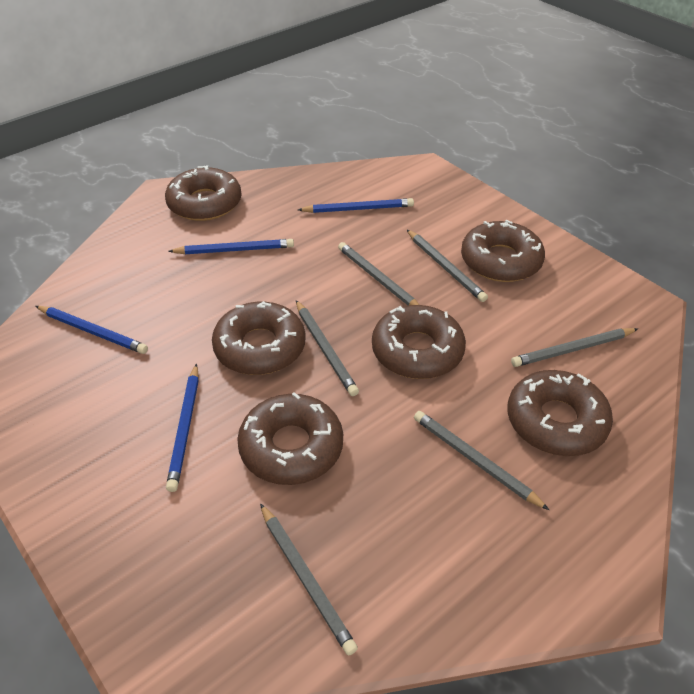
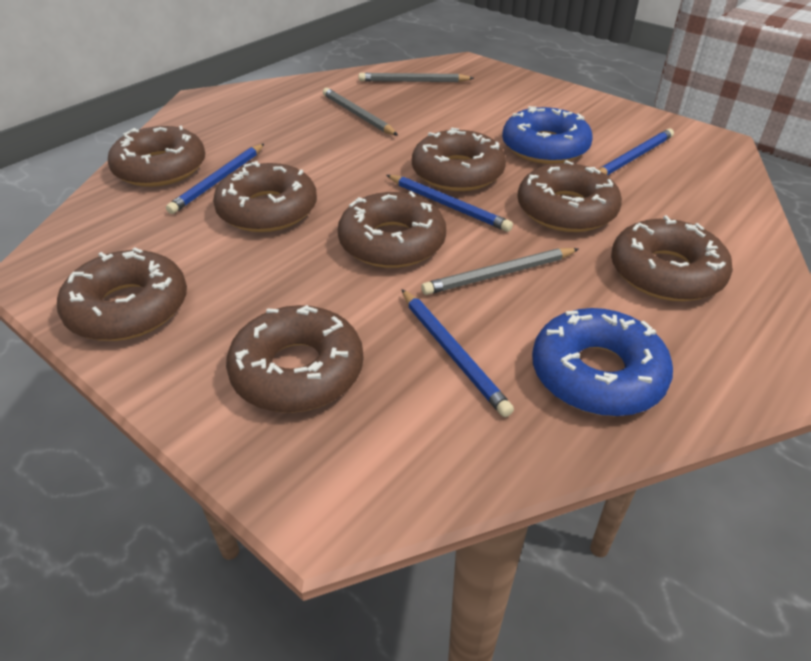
blue donut: 0 -> 2
brown donut: 6 -> 8
grey pencil: 6 -> 3

